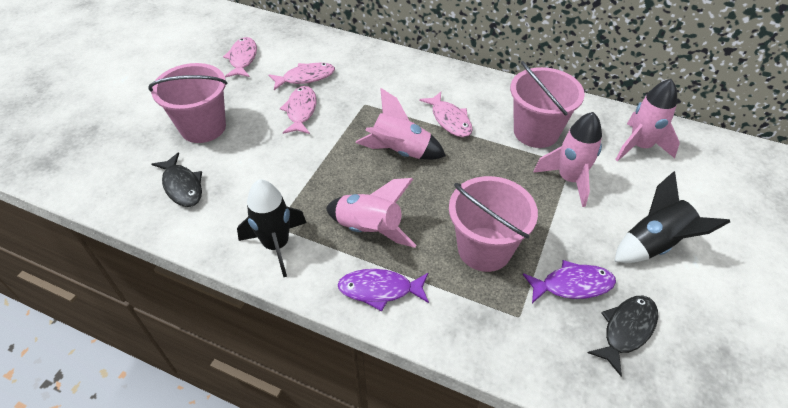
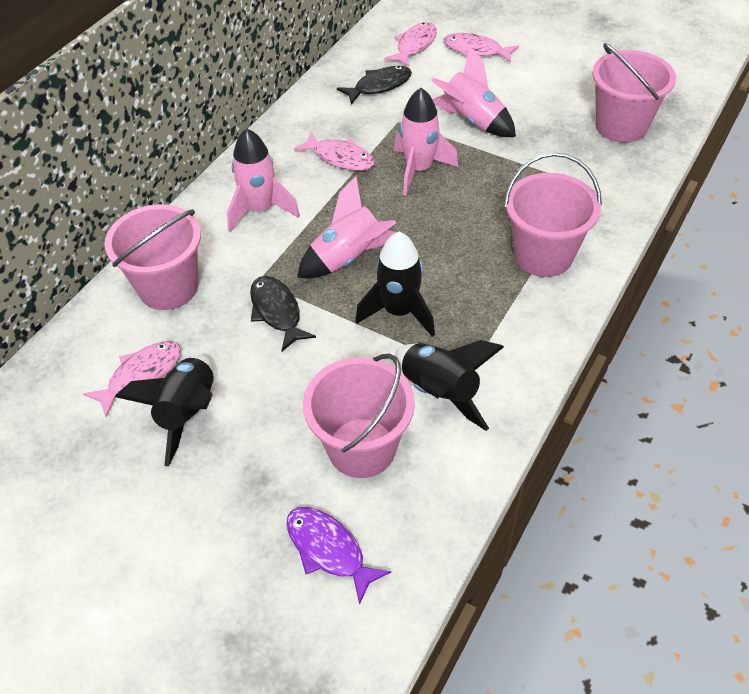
black rocket: 2 -> 3
pink bucket: 3 -> 4
purple fish: 2 -> 1

